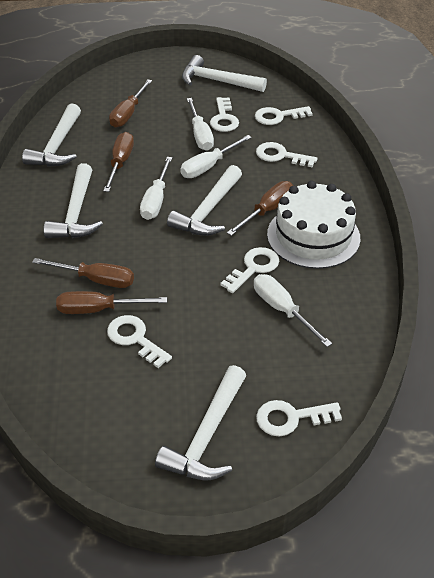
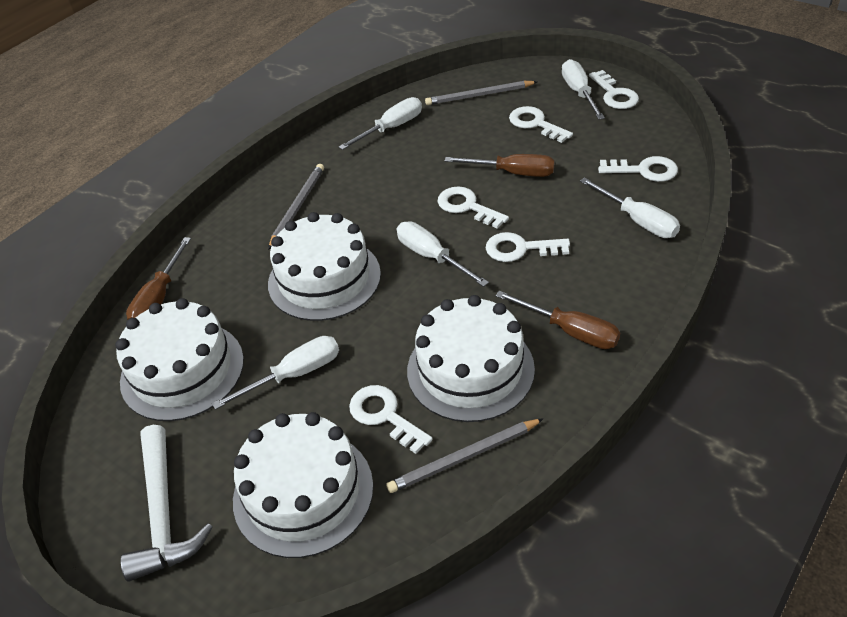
brown screwdriver: 5 -> 3
grey pencil: 0 -> 3
white cake: 1 -> 4
white hammer: 5 -> 1
white screwdriver: 4 -> 5

